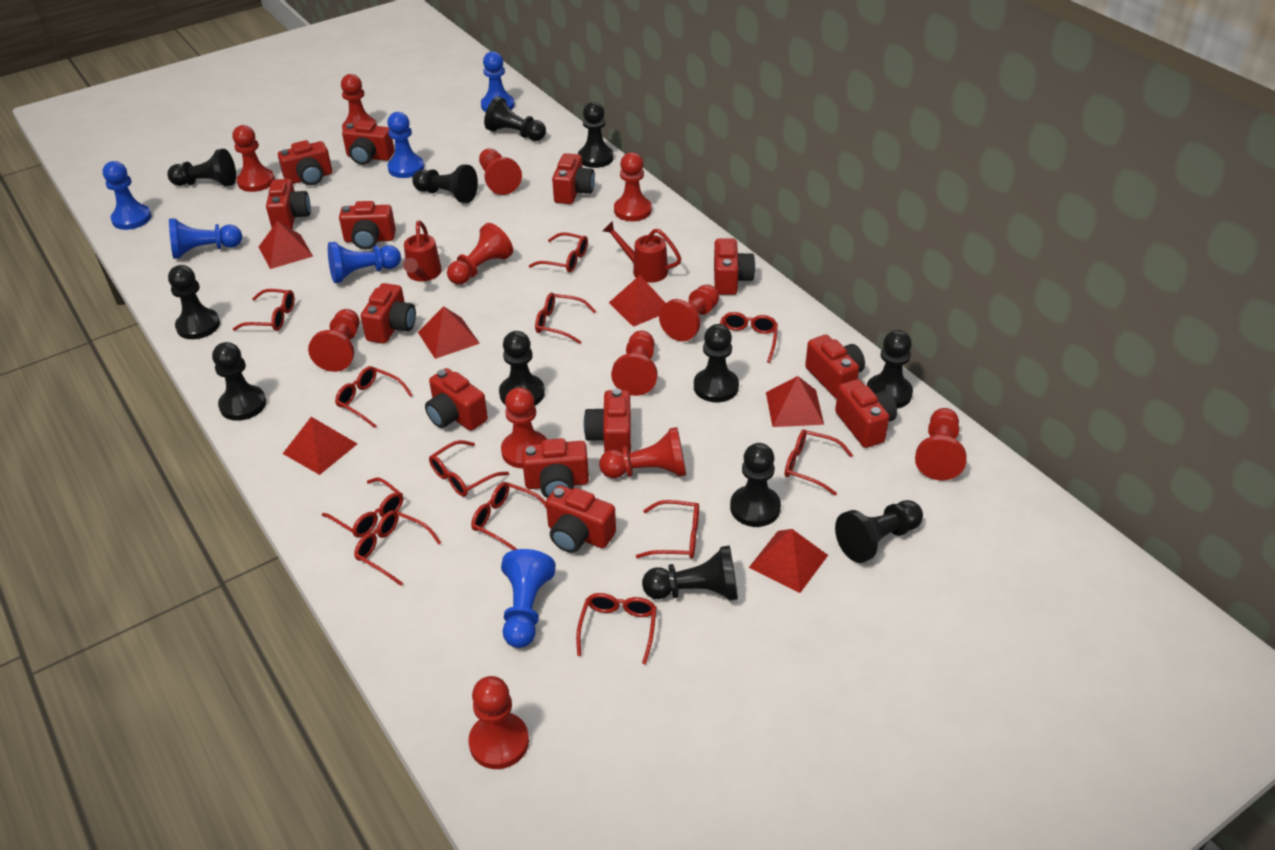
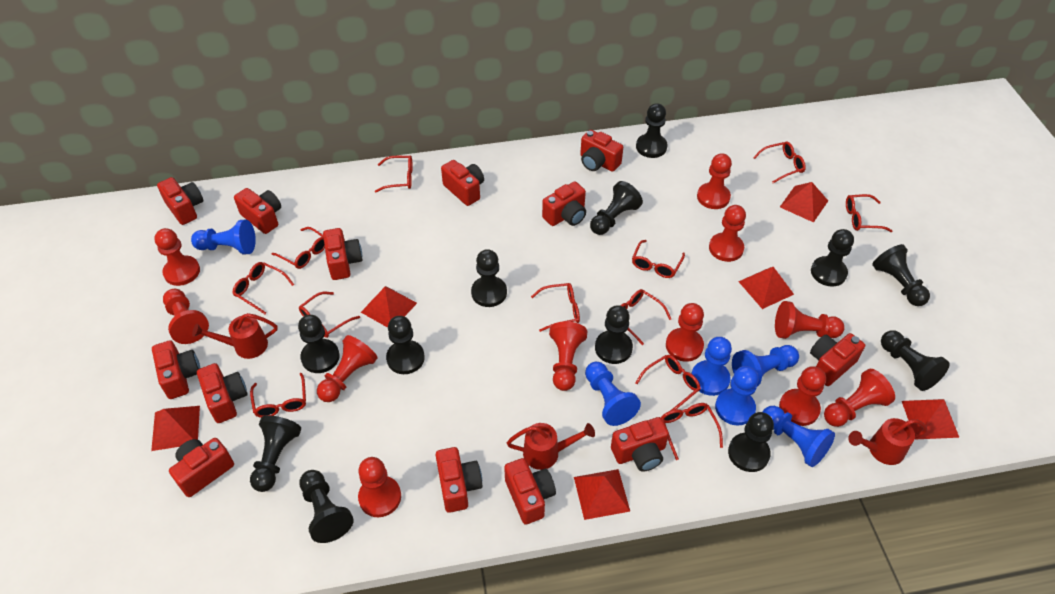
red pawn: 12 -> 11
red watering can: 2 -> 3

